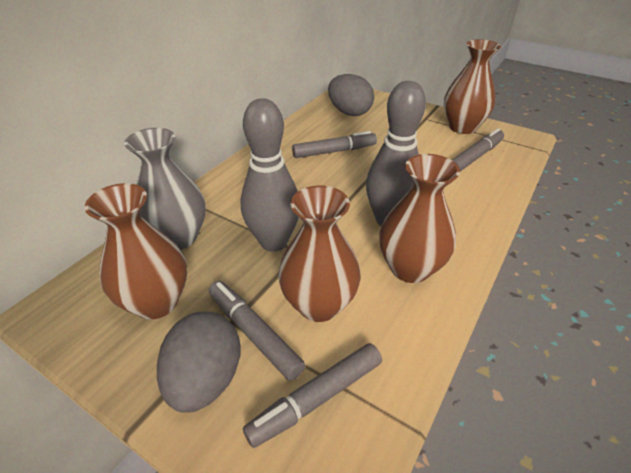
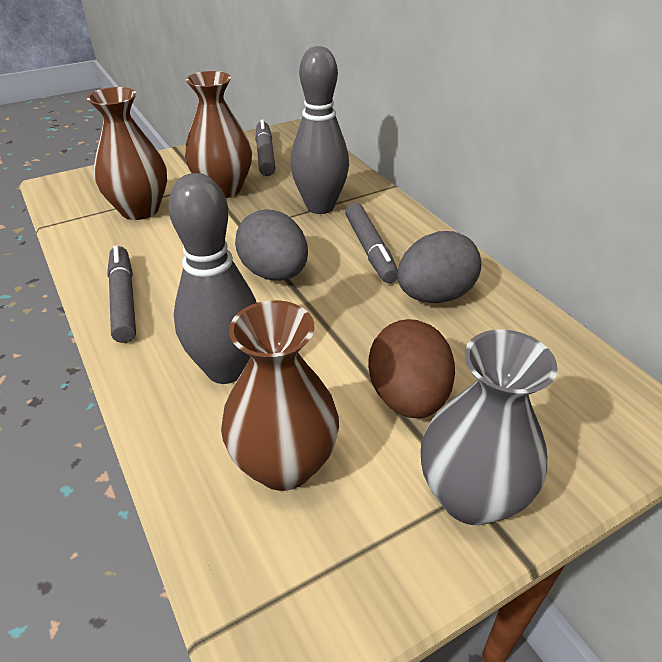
brown egg: 0 -> 1
brown vase: 4 -> 3
grey marker: 4 -> 3

